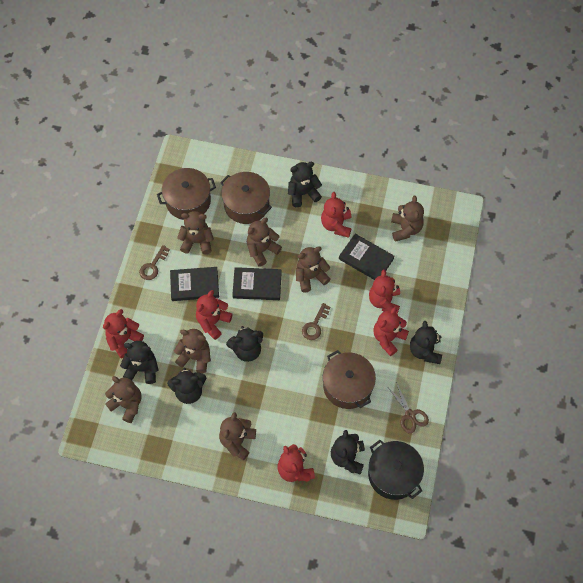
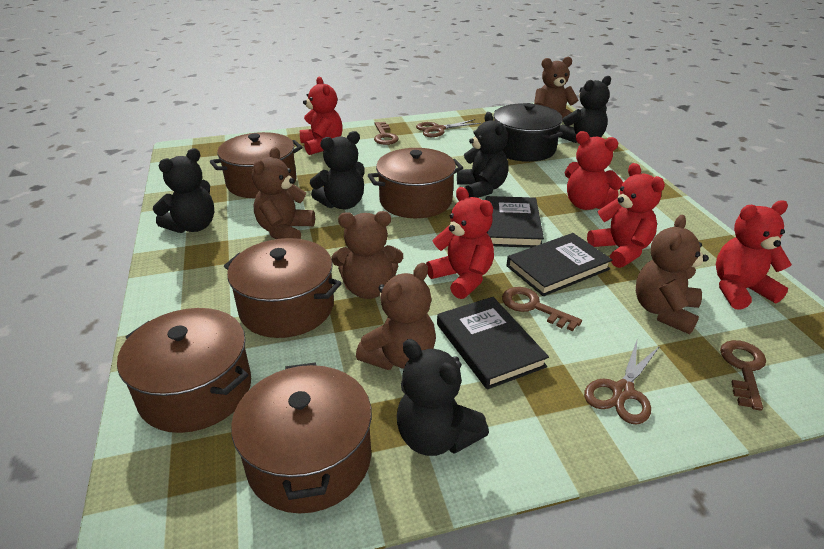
black teddy bear: 6 -> 5
brown key: 2 -> 3
brown pot: 3 -> 5
brown scissors: 1 -> 2
brown teddy bear: 7 -> 5
red teddy bear: 6 -> 5

